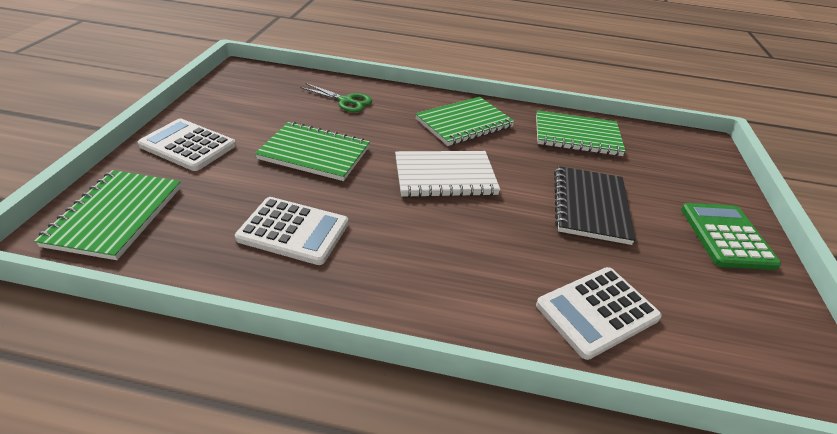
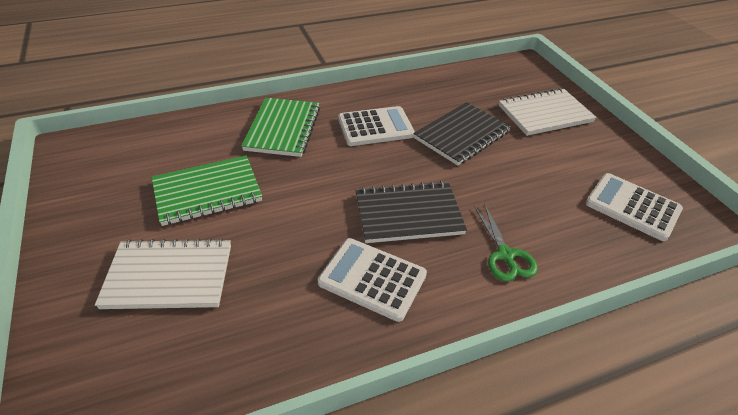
black notebook: 1 -> 2
green calculator: 1 -> 0
green notebook: 4 -> 2
white notebook: 1 -> 2

